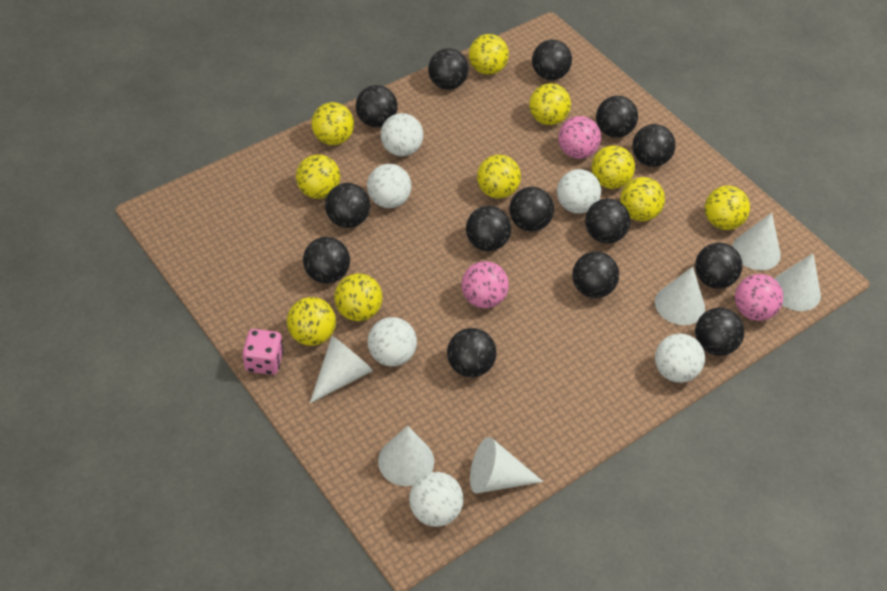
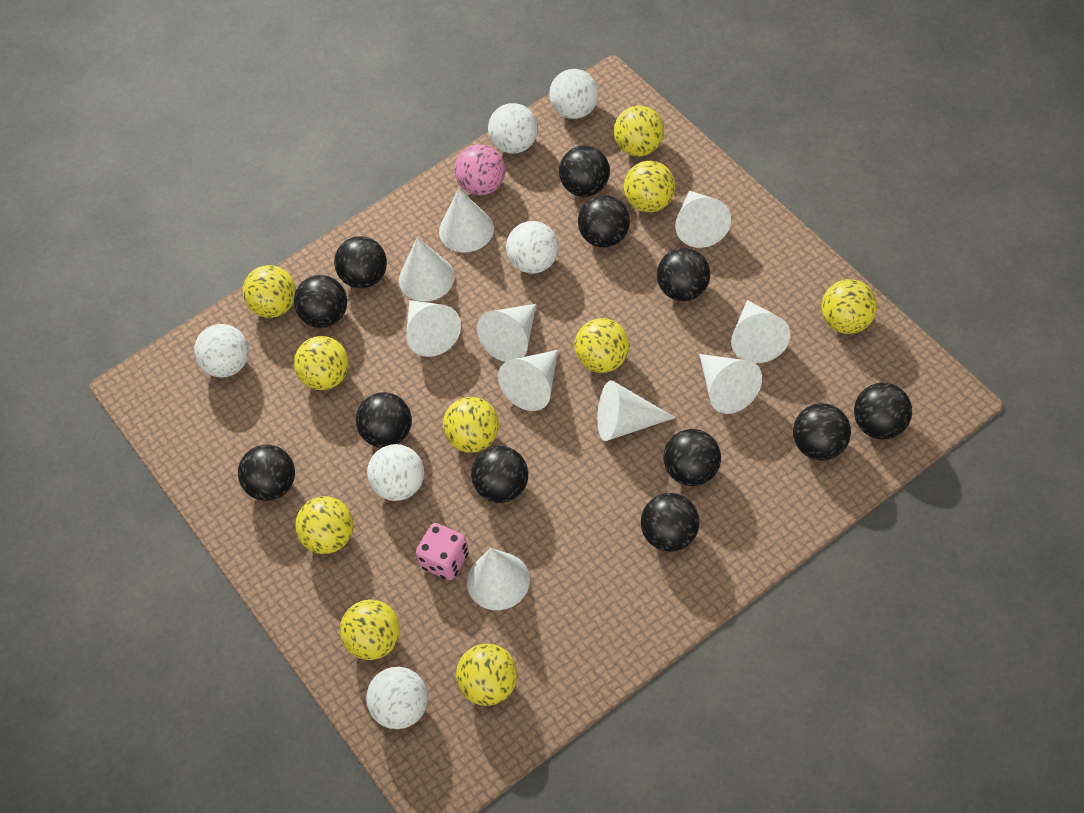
black ball: 14 -> 12
pink ball: 3 -> 1
white cone: 6 -> 10

